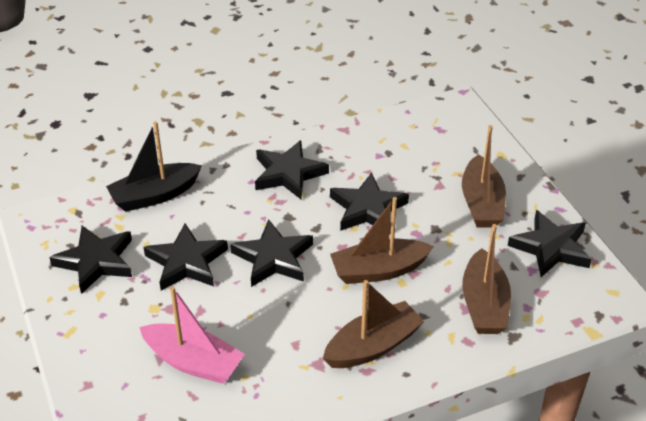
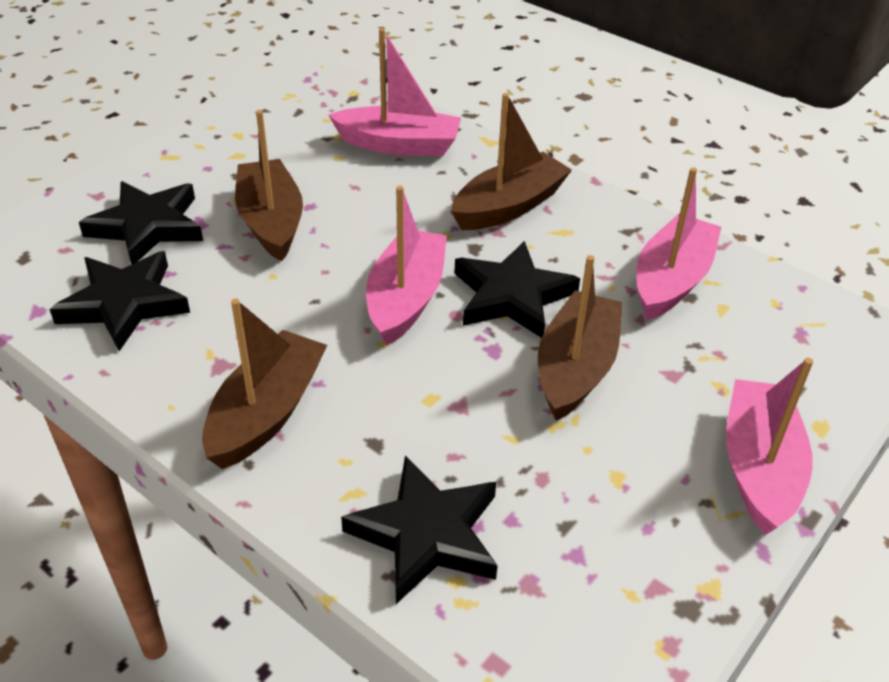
black boat: 1 -> 0
black star: 6 -> 4
pink boat: 1 -> 4

